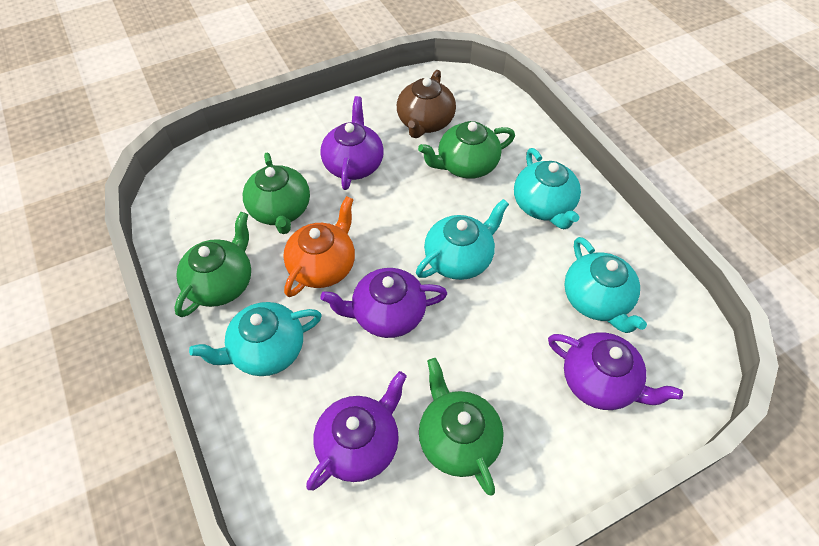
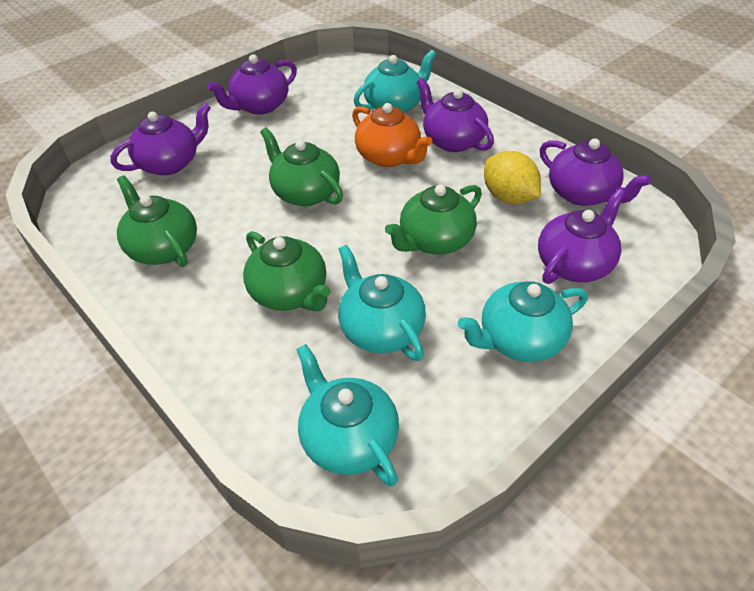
brown teapot: 1 -> 0
purple teapot: 4 -> 5
yellow lemon: 0 -> 1

